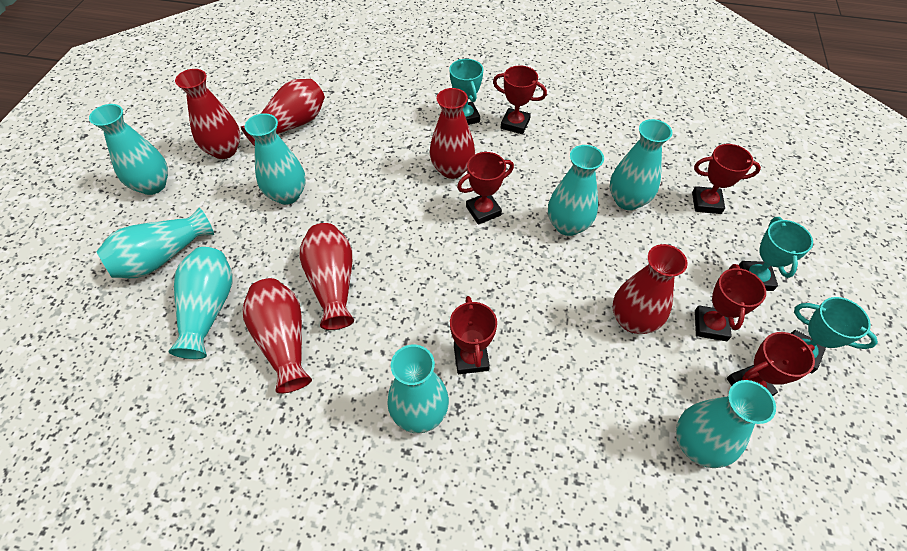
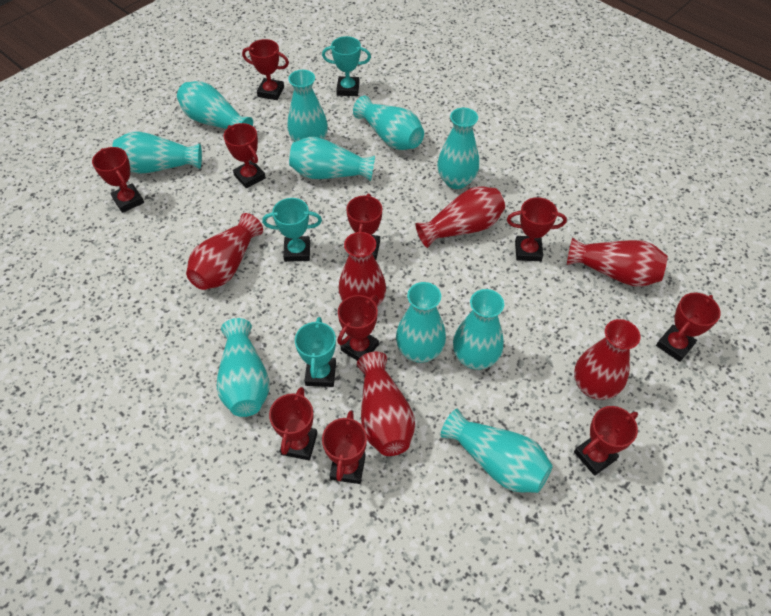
red trophy: 6 -> 10
turquoise vase: 8 -> 10

